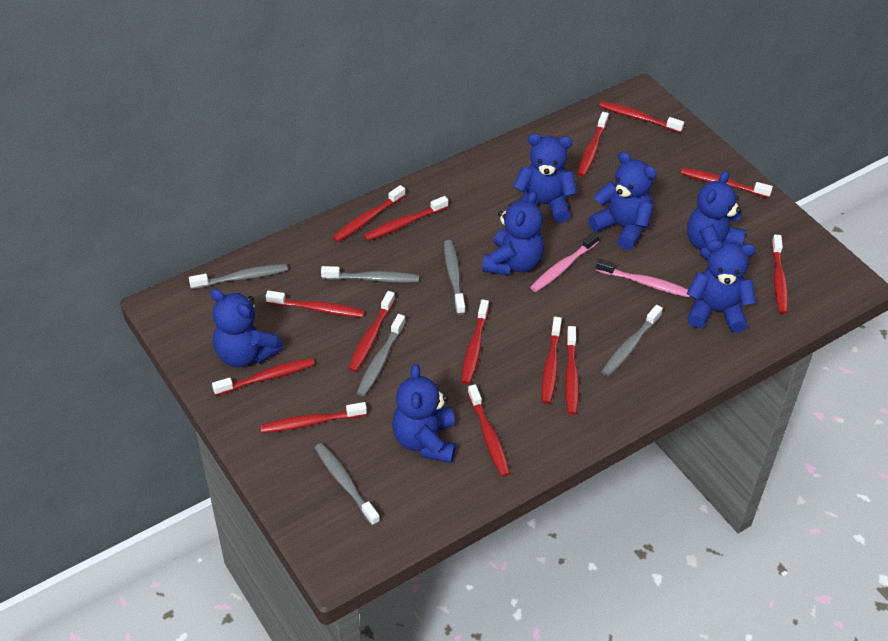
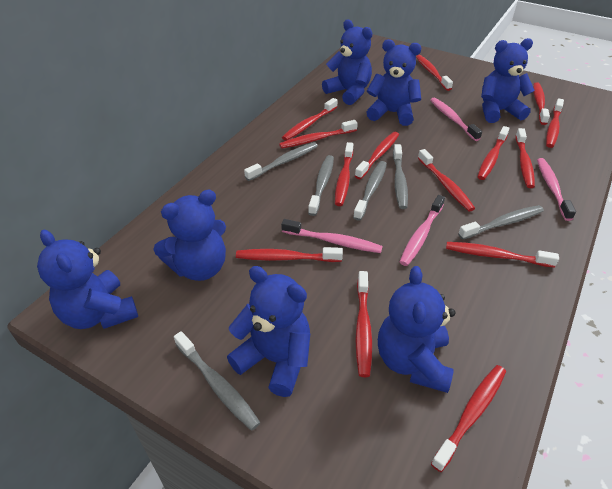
pink toothbrush: 2 -> 4

